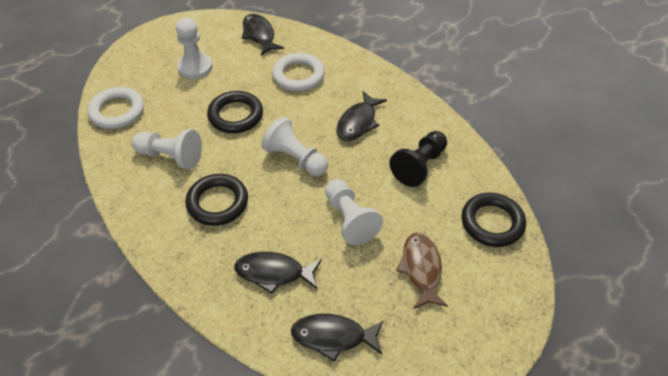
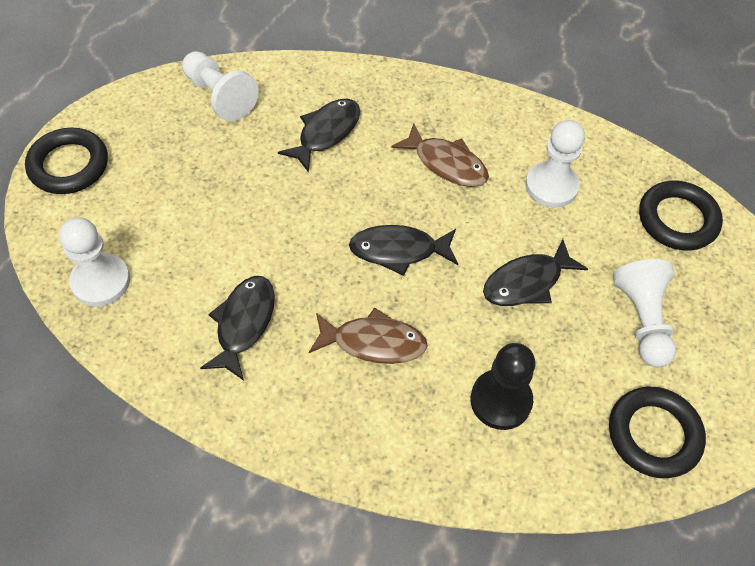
brown fish: 1 -> 2
white ring: 2 -> 0

